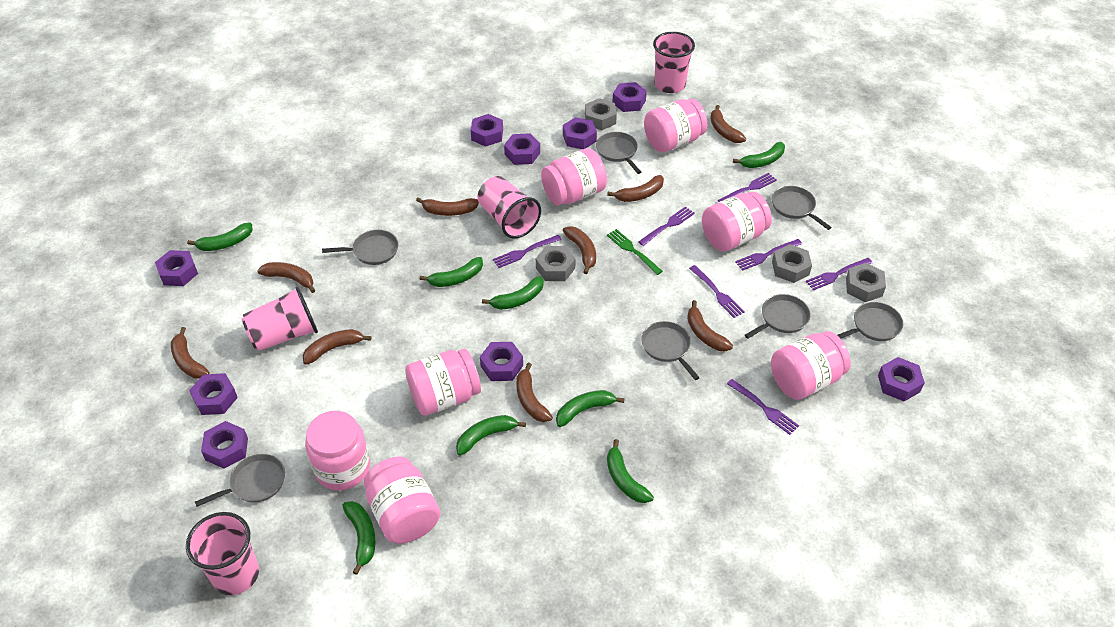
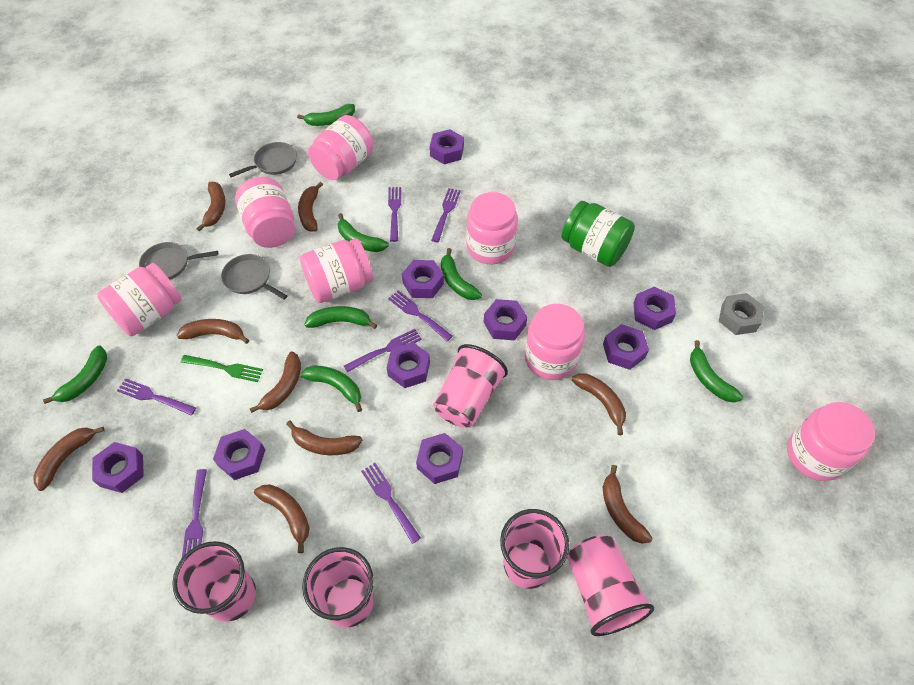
green banana: 8 -> 7
green jar: 0 -> 1
grey nut: 4 -> 1
grey pan: 7 -> 3
pink cup: 4 -> 5

